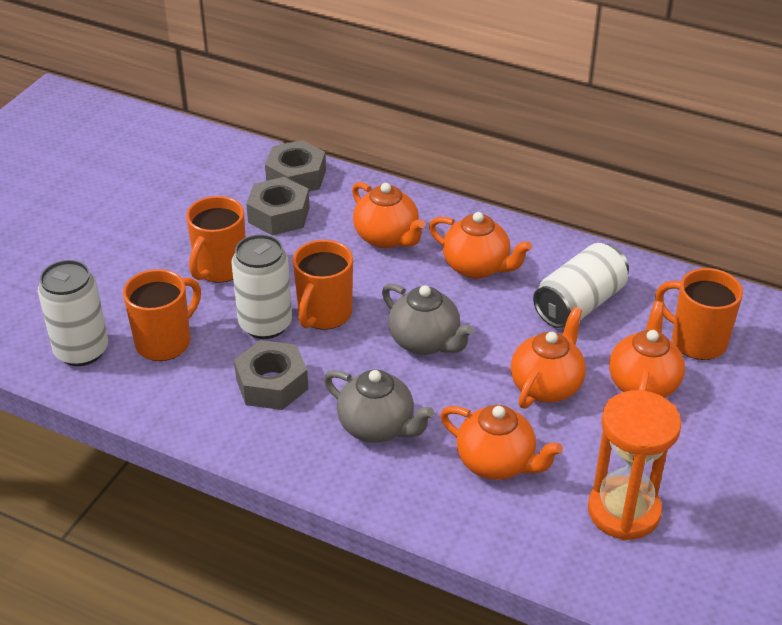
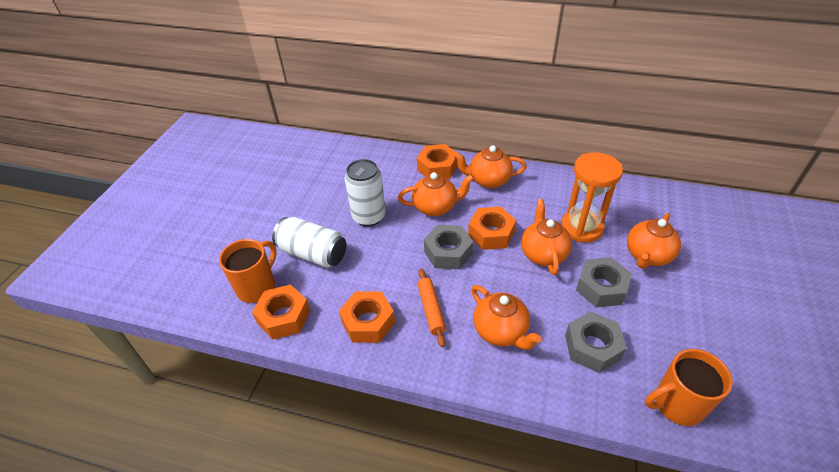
grey teapot: 2 -> 0
orange mug: 4 -> 2
orange nut: 0 -> 4
orange rolling pin: 0 -> 1
white can: 3 -> 2

